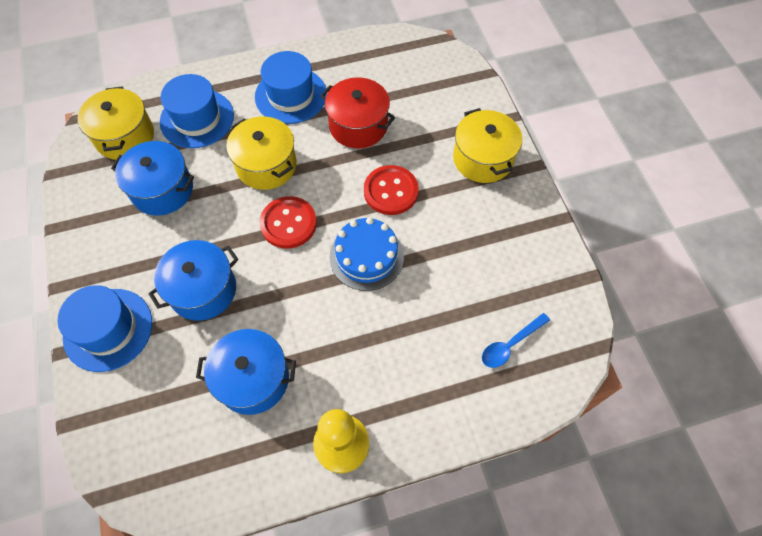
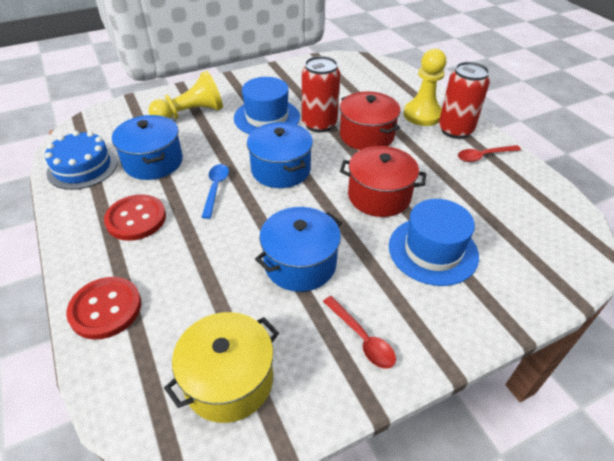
blue hat: 3 -> 2
red can: 0 -> 2
red pot: 1 -> 2
red spoon: 0 -> 2
yellow pawn: 1 -> 2
yellow pot: 3 -> 1

